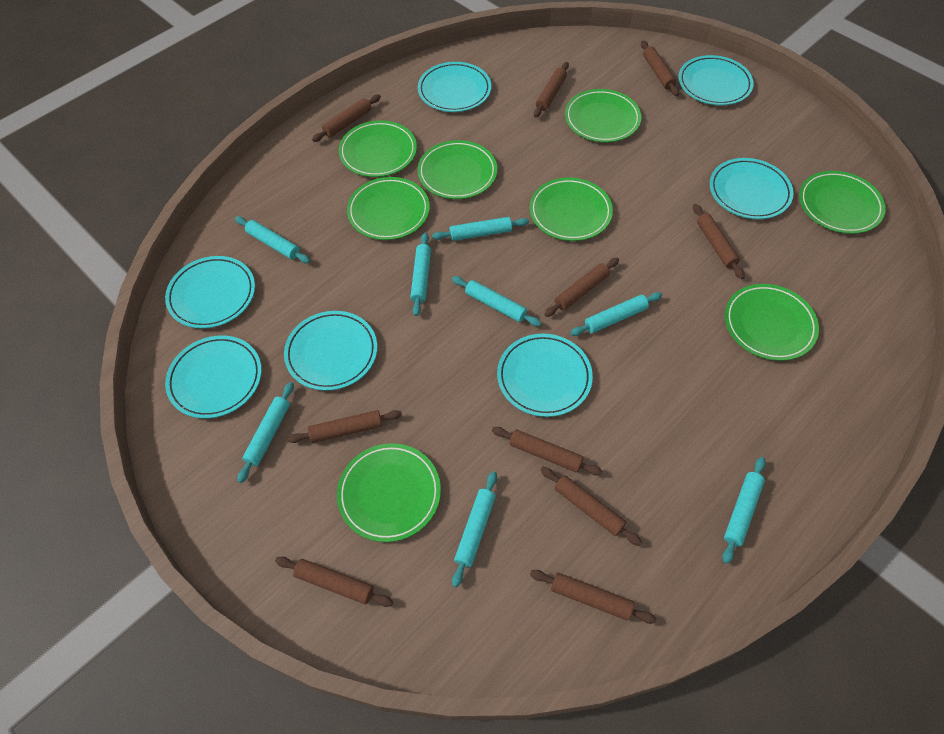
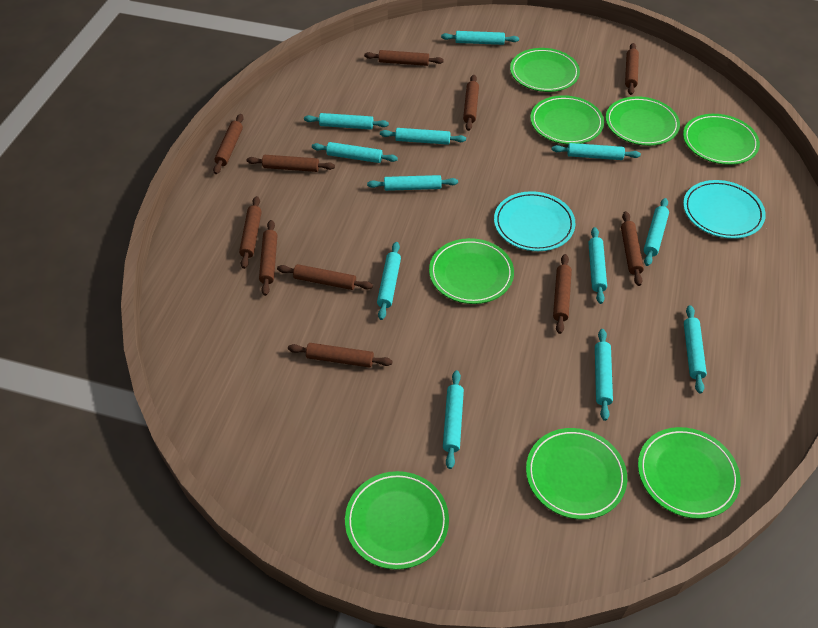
brown rolling pin: 10 -> 11
turquoise plate: 7 -> 2
turquoise rolling pin: 8 -> 12

